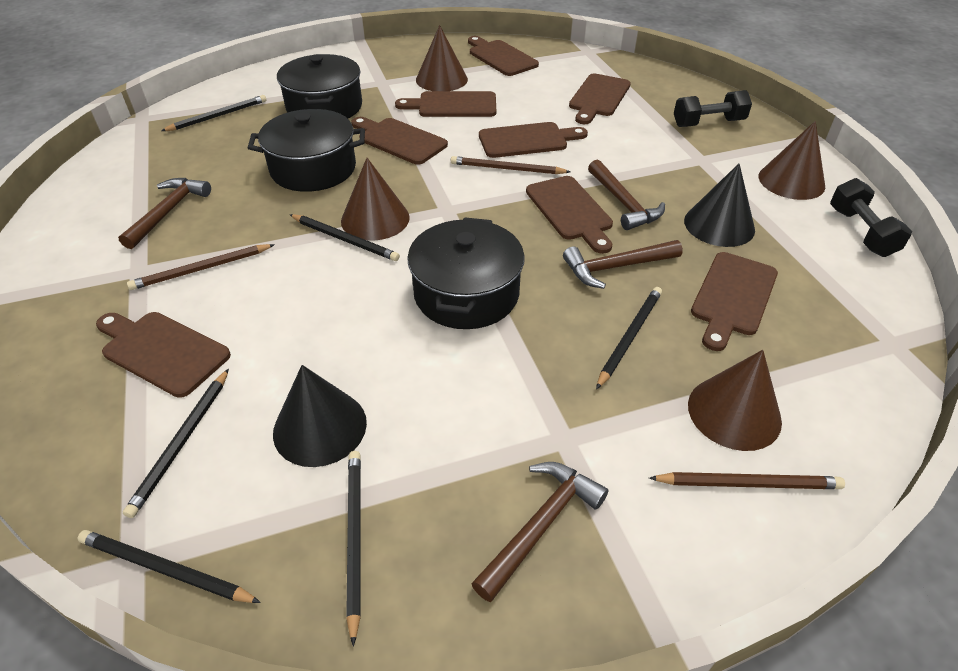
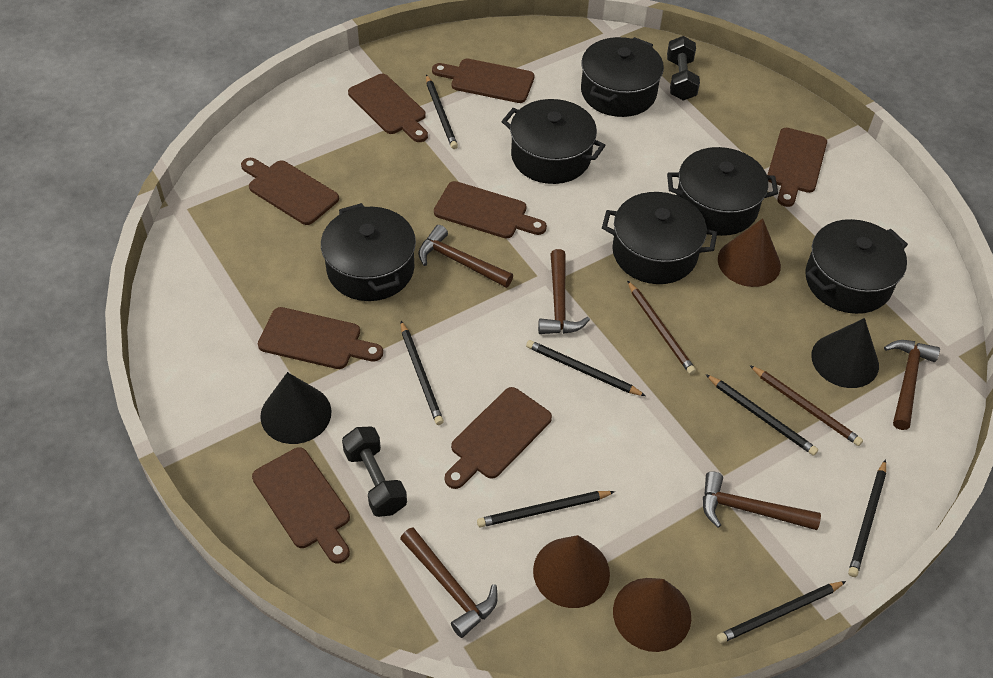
black pencil: 6 -> 7
black pot: 3 -> 6
brown cone: 4 -> 3
brown hammer: 4 -> 5
brown pencil: 3 -> 2

